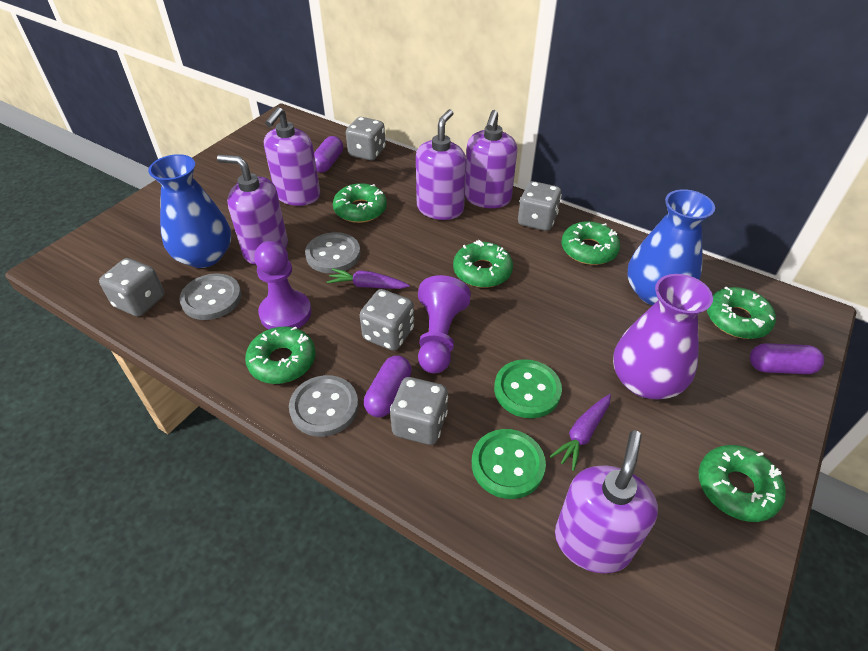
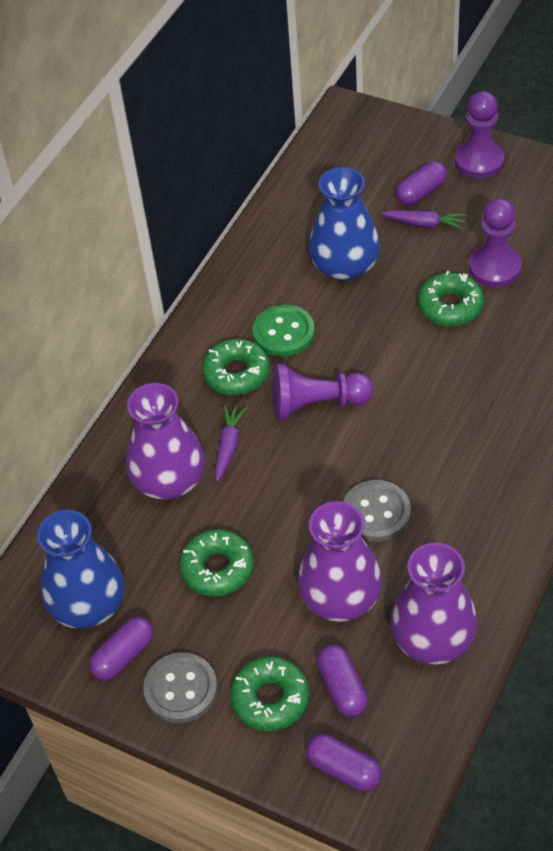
green button: 2 -> 1
green donut: 6 -> 4
grey button: 3 -> 2
grey dice: 5 -> 0
purple capsule: 3 -> 4
purple pawn: 2 -> 3
purple soap dispenser: 5 -> 0
purple vase: 1 -> 3

